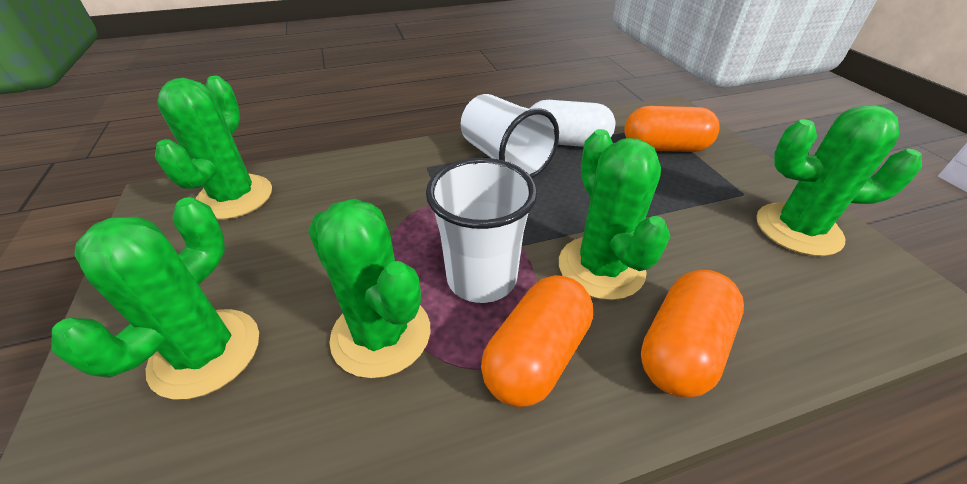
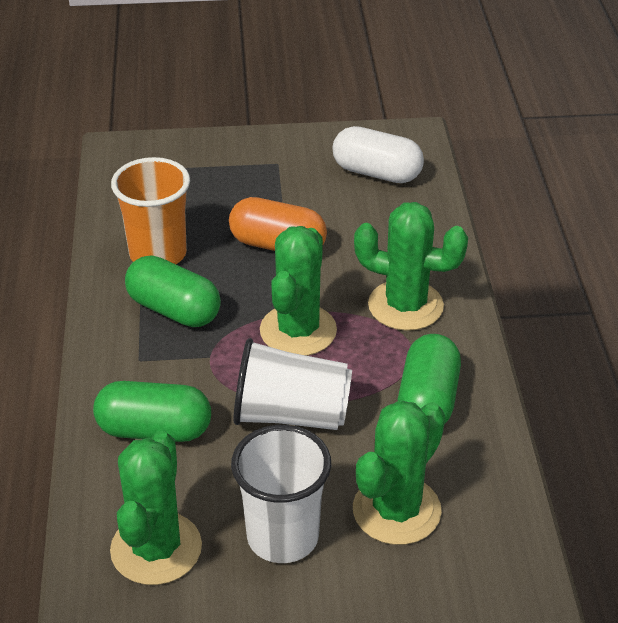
green cactus: 5 -> 4
green capsule: 0 -> 3
orange capsule: 3 -> 1
orange cup: 0 -> 1

